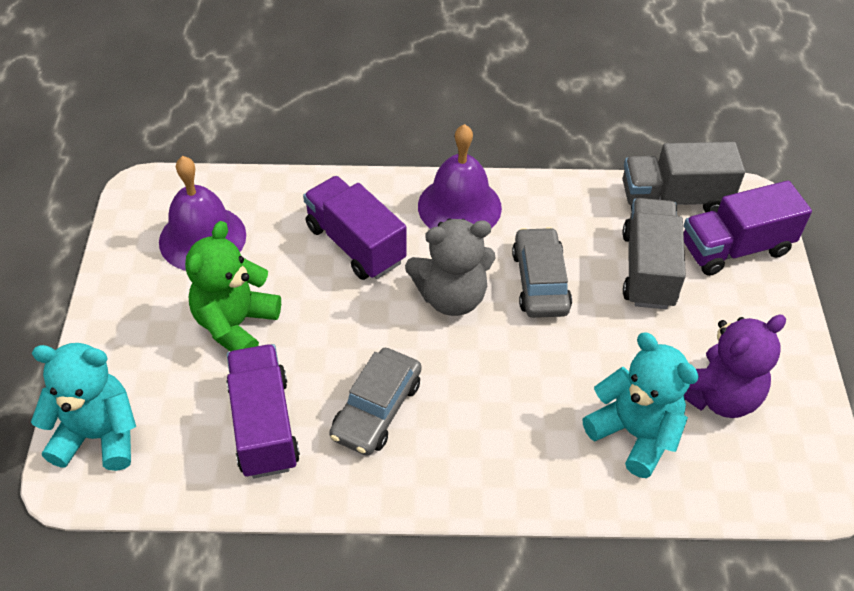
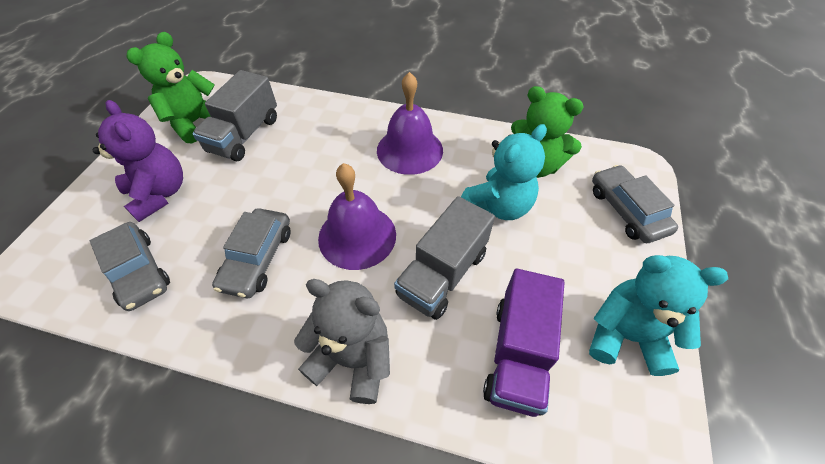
green teddy bear: 1 -> 2
grey car: 2 -> 3
purple truck: 3 -> 1

